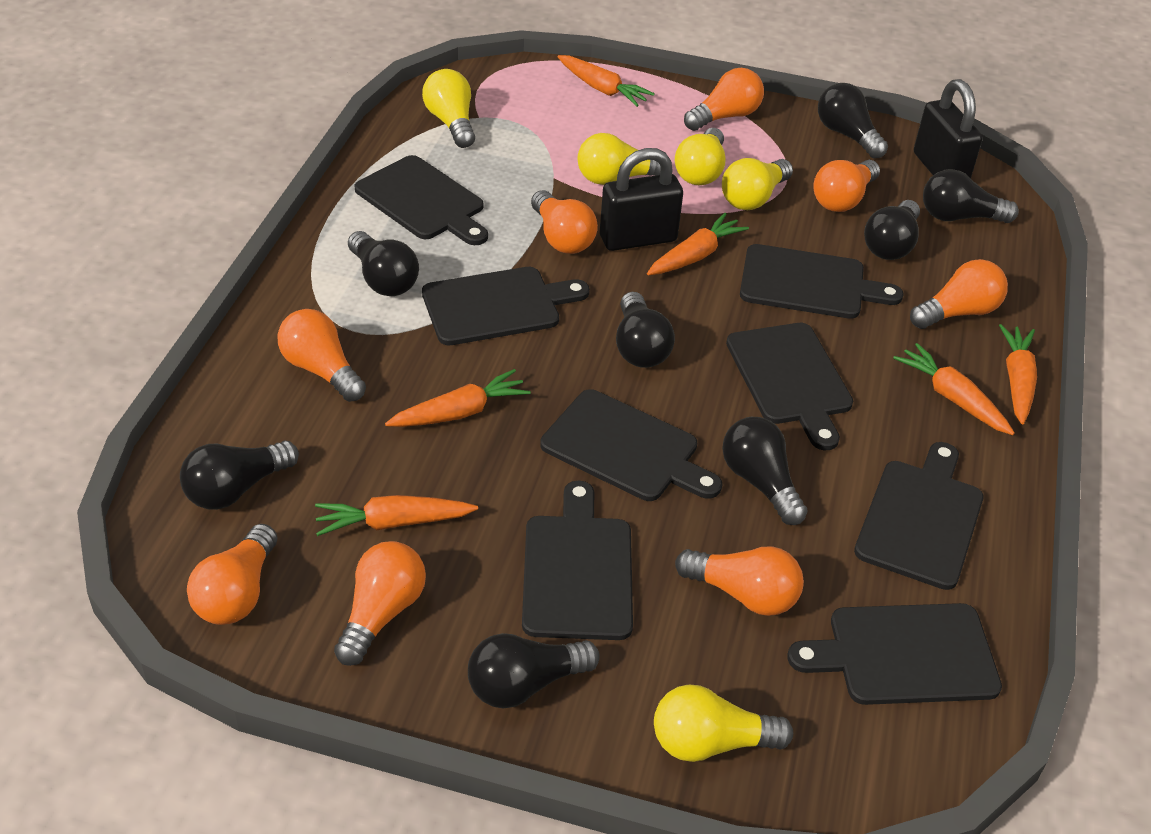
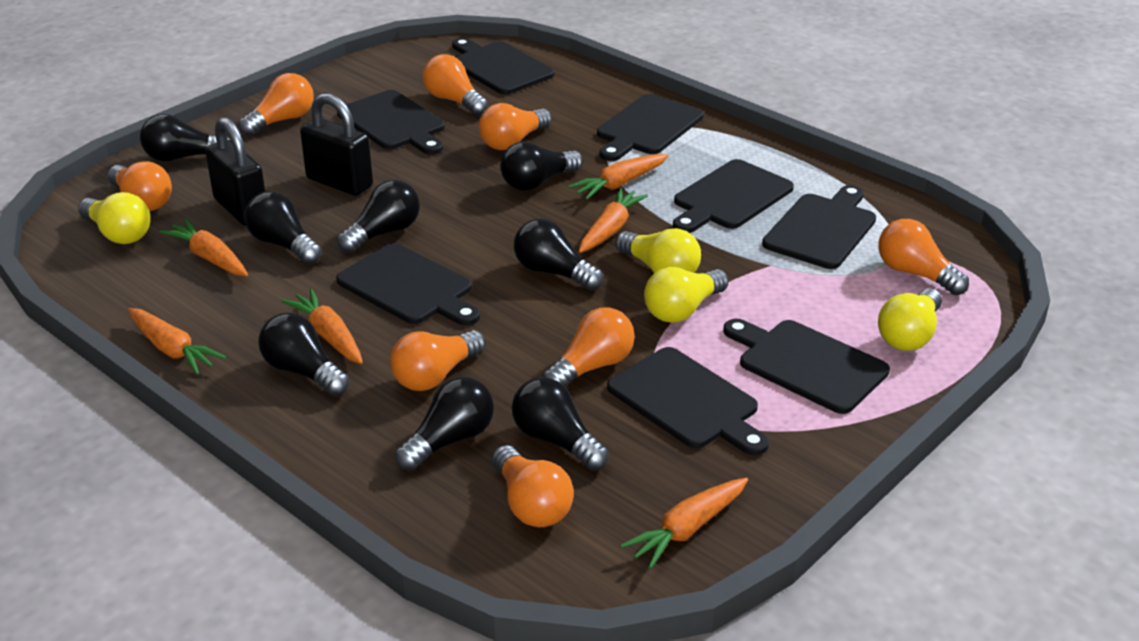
yellow light bulb: 5 -> 4

